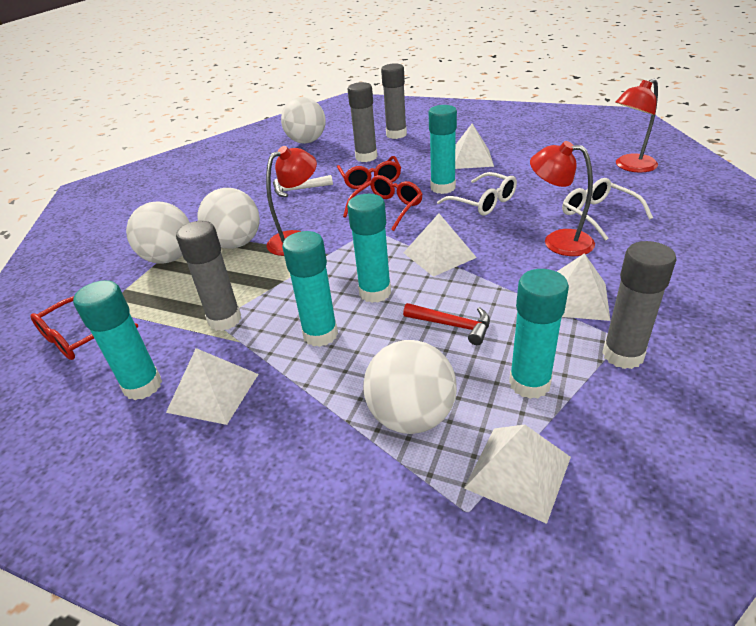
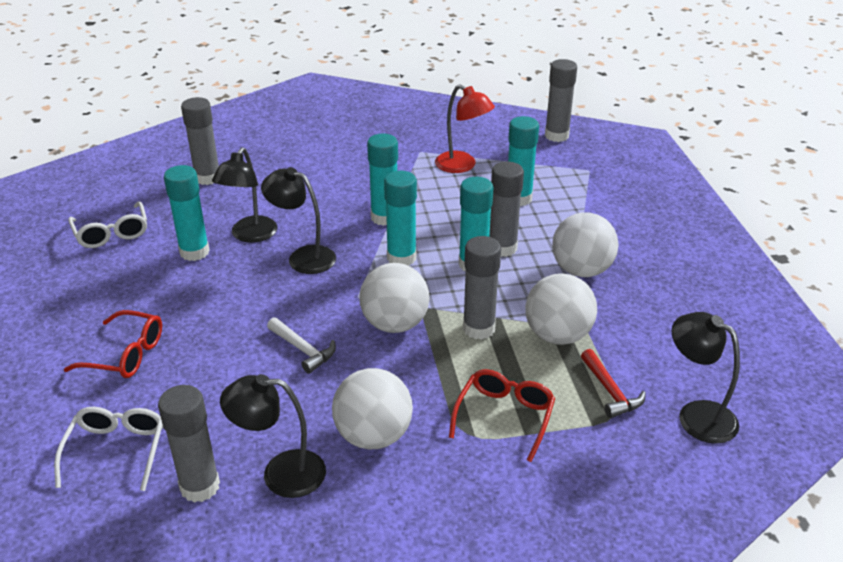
black lamp: 0 -> 4
grey glue stick: 4 -> 5
red glasses: 3 -> 2
red lamp: 3 -> 1
white pyramid: 5 -> 0

